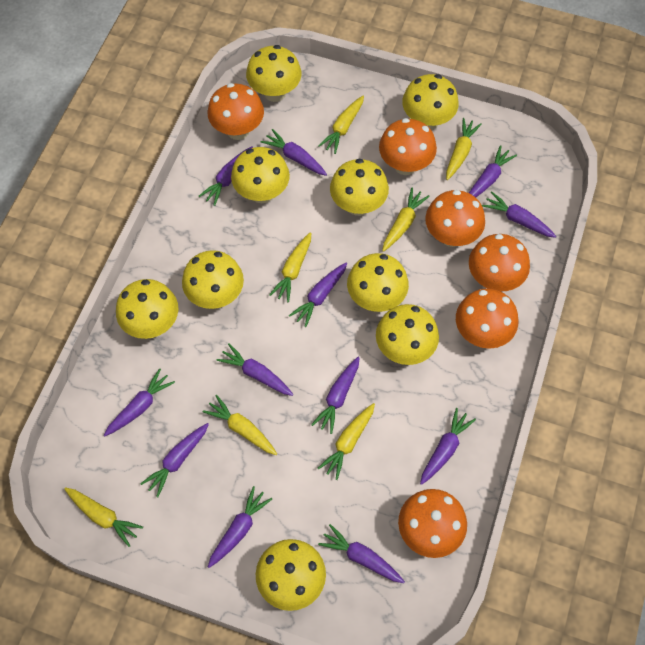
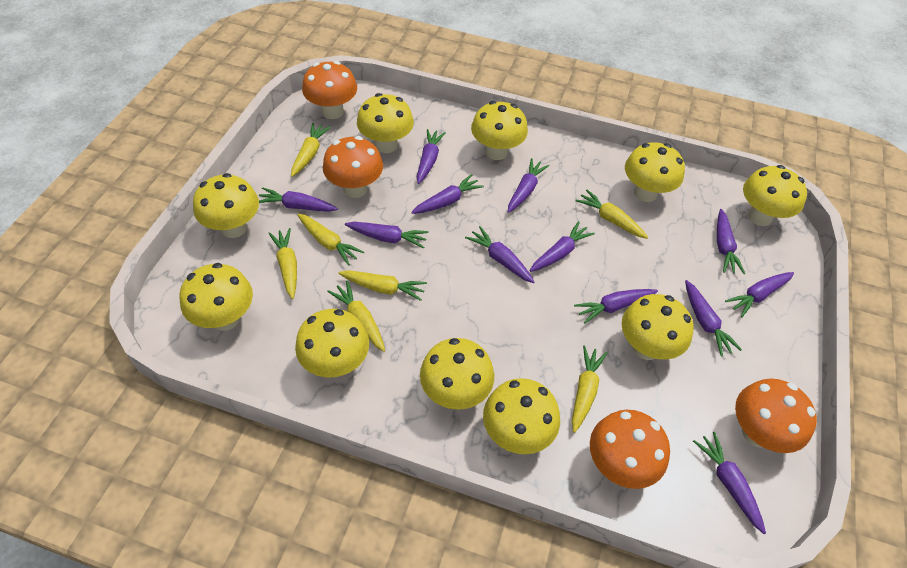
orange mushroom: 6 -> 4
yellow mushroom: 9 -> 10

